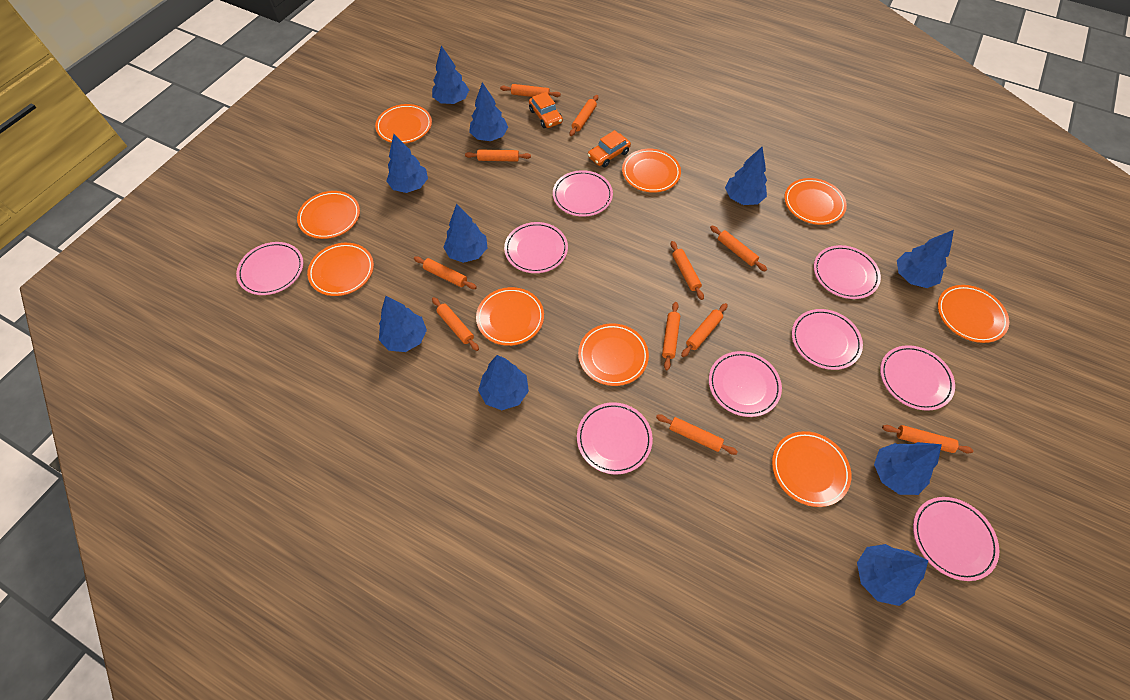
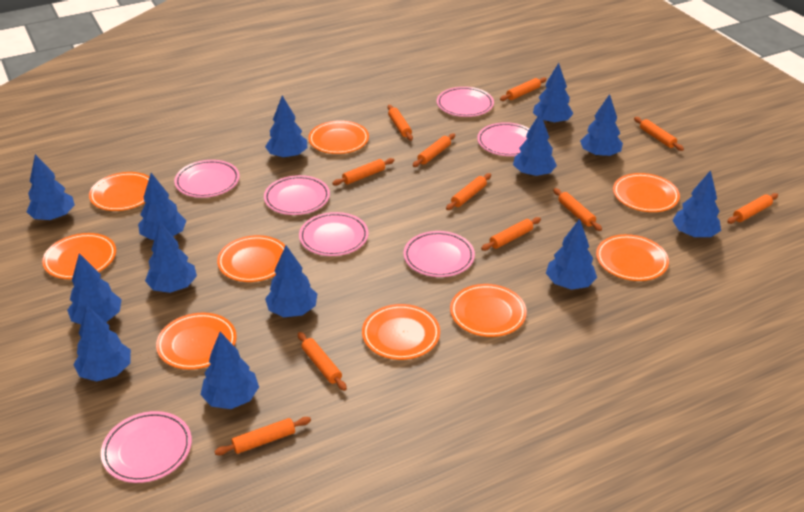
blue tree: 10 -> 13
orange car: 2 -> 0
pink plate: 9 -> 7

